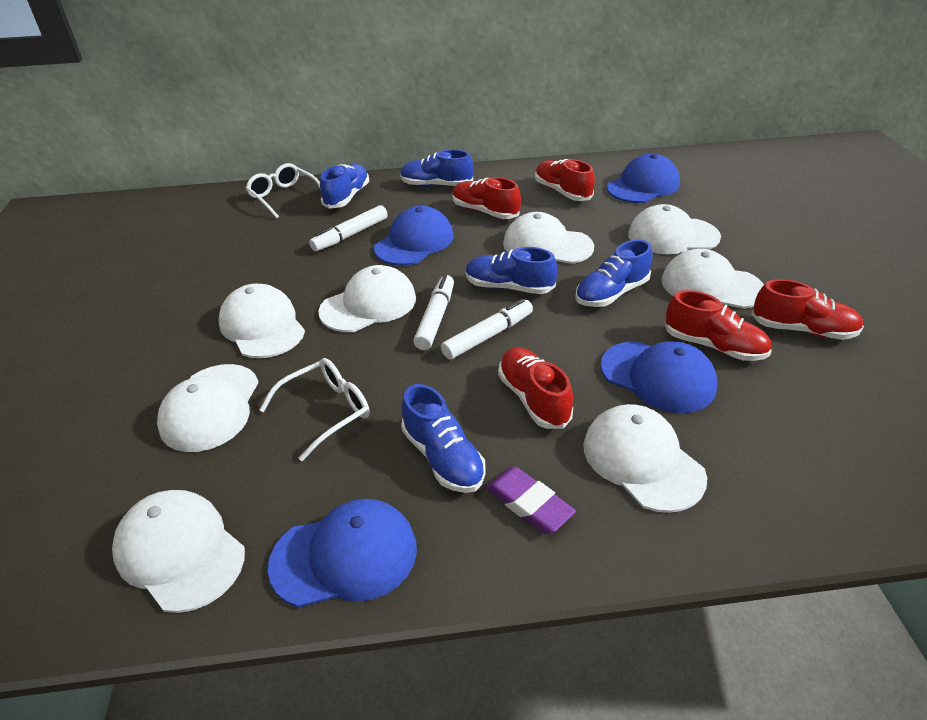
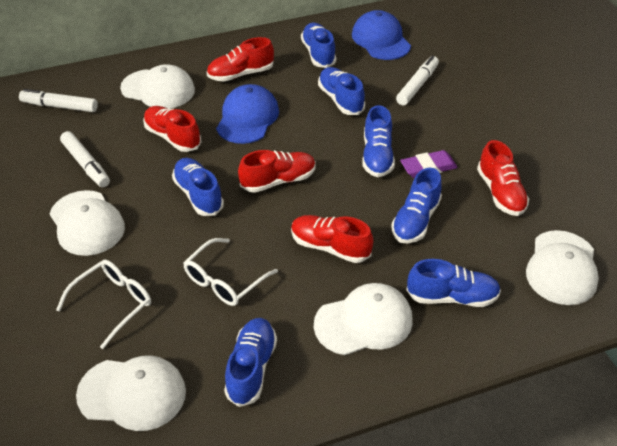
blue cap: 4 -> 2
blue shoe: 5 -> 7
white cap: 8 -> 5

